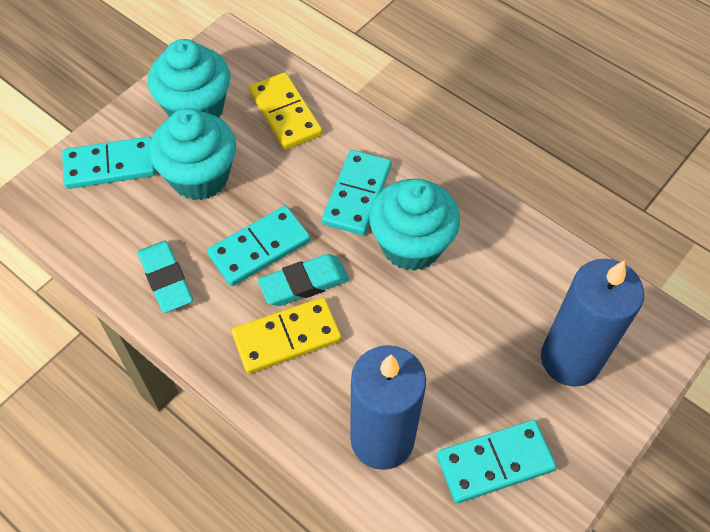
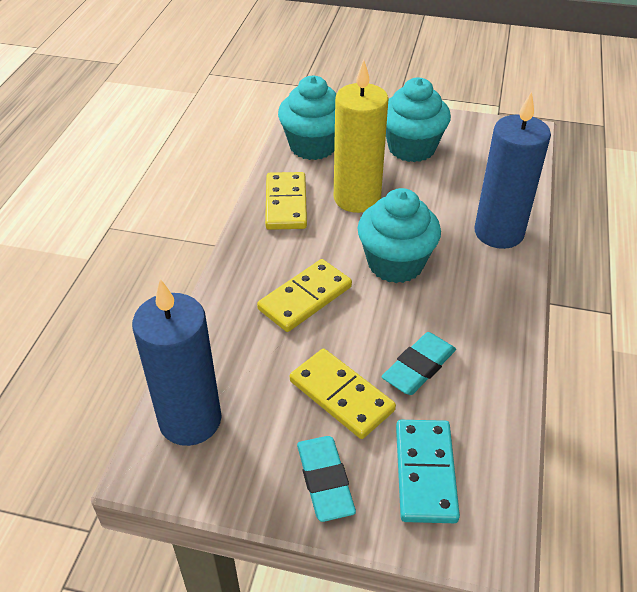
turquoise domino: 4 -> 1
yellow candle: 0 -> 1
yellow domino: 2 -> 3

